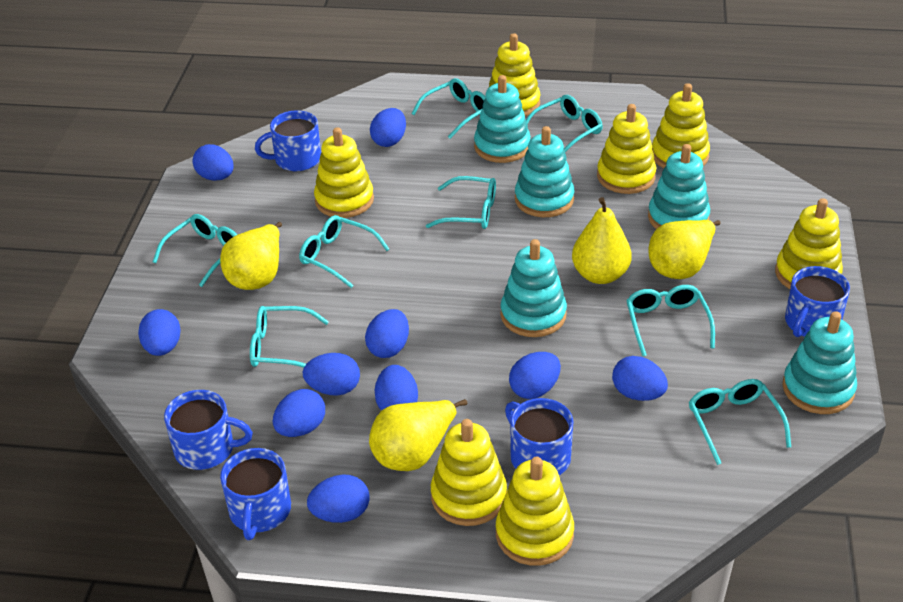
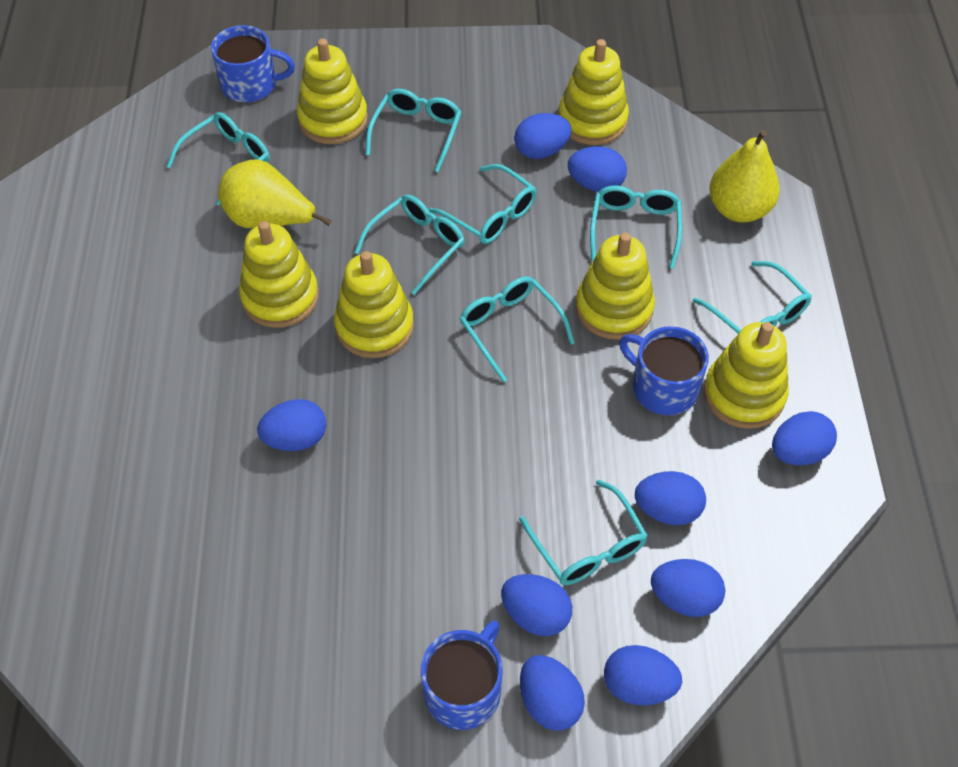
blue egg: 10 -> 9
blue mug: 5 -> 3
turquoise stacking toy: 5 -> 0
yellow pear: 4 -> 2
yellow stacking toy: 7 -> 6

